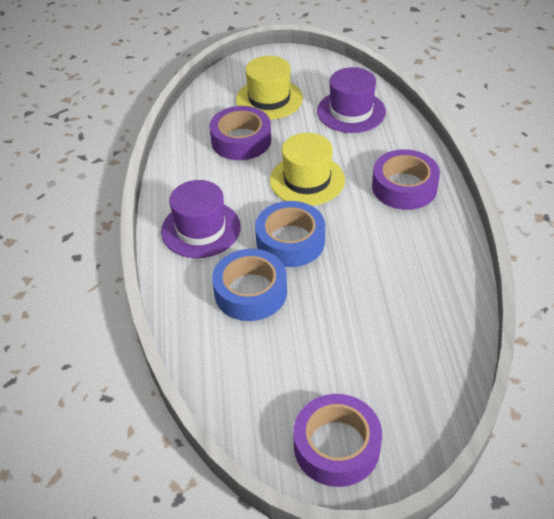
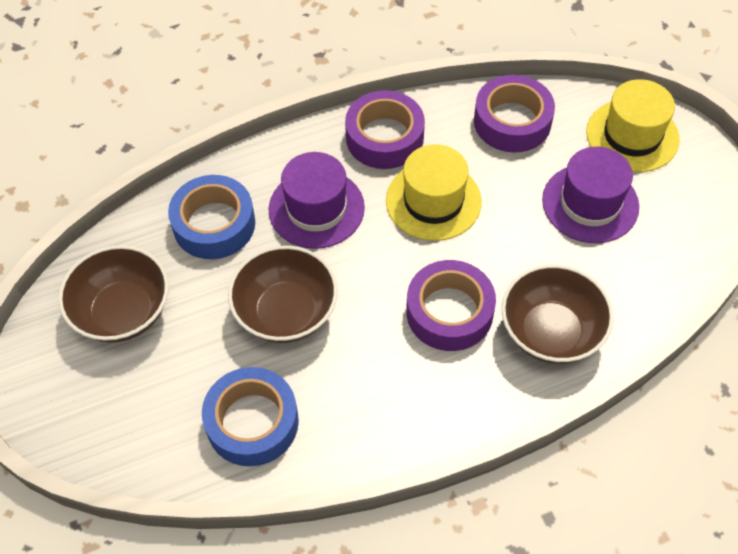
brown bowl: 0 -> 3

